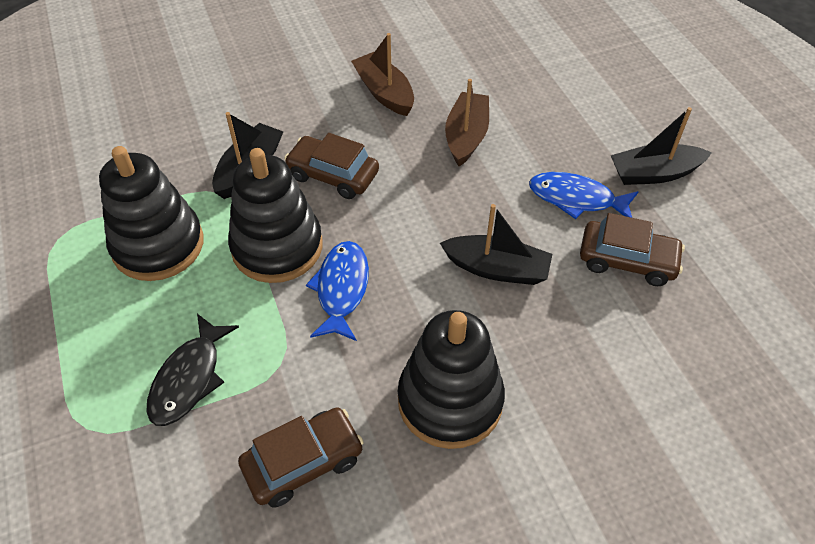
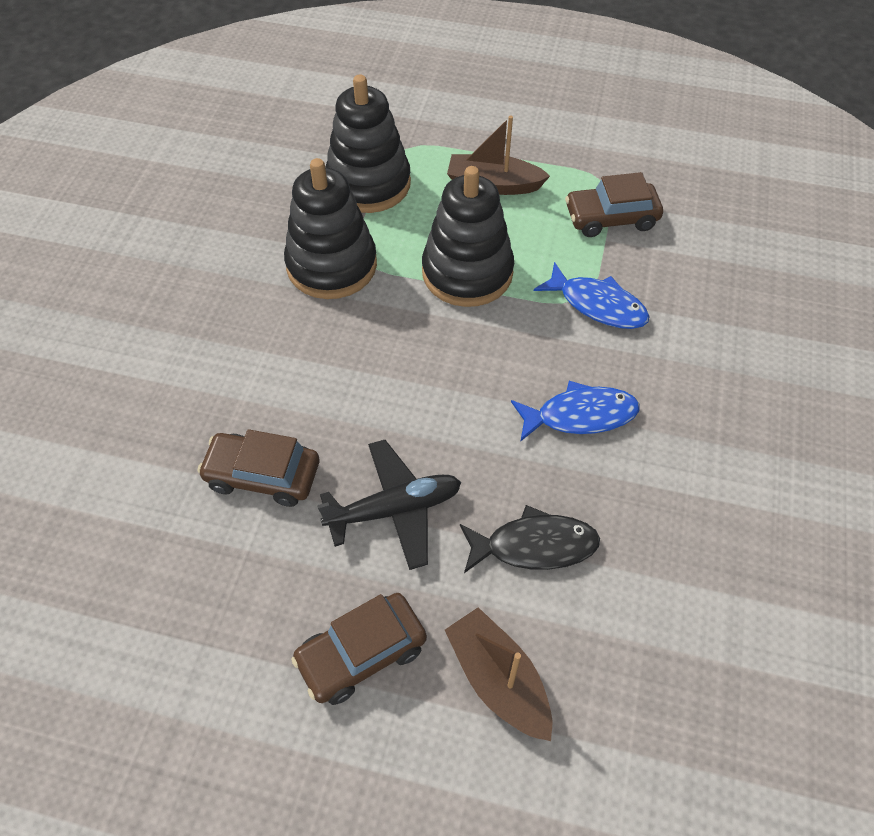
black boat: 3 -> 0
black plane: 0 -> 1

